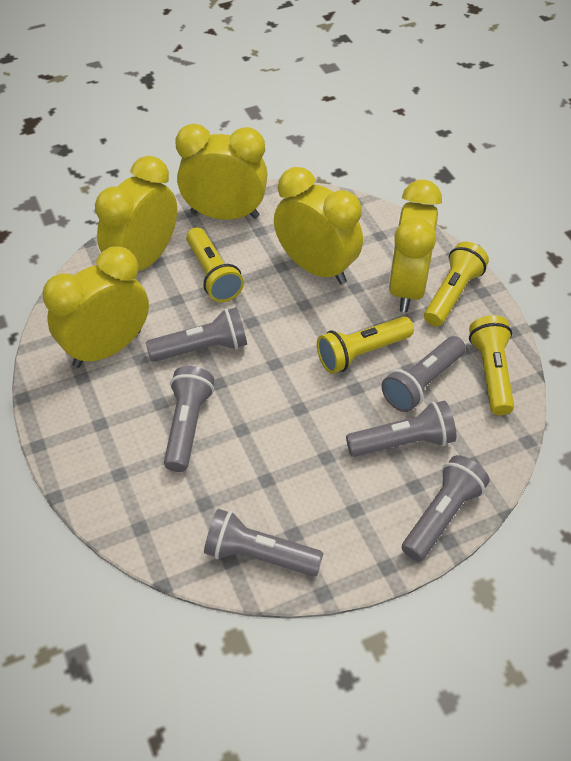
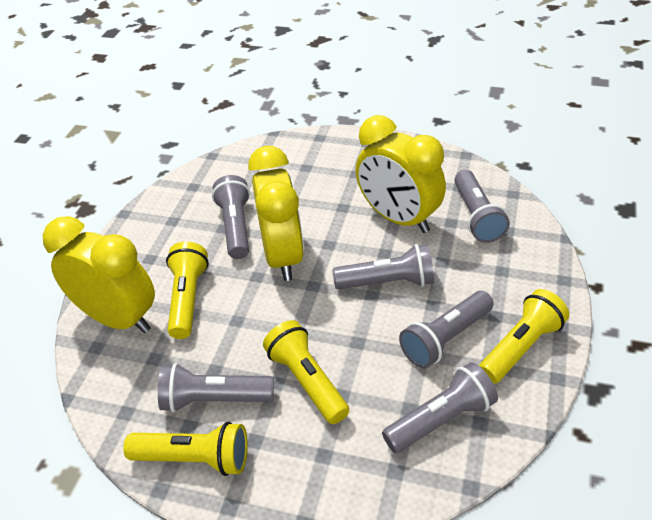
yellow clock: 5 -> 3

